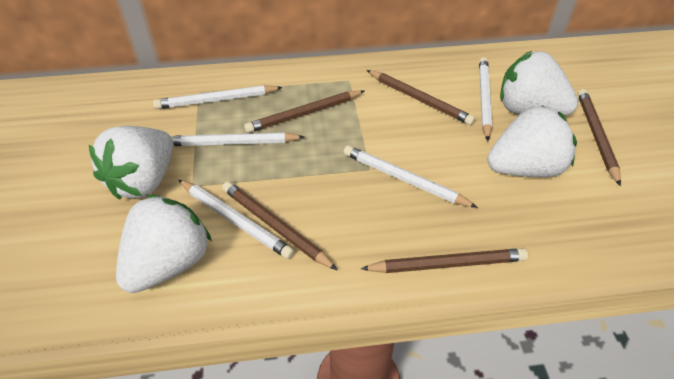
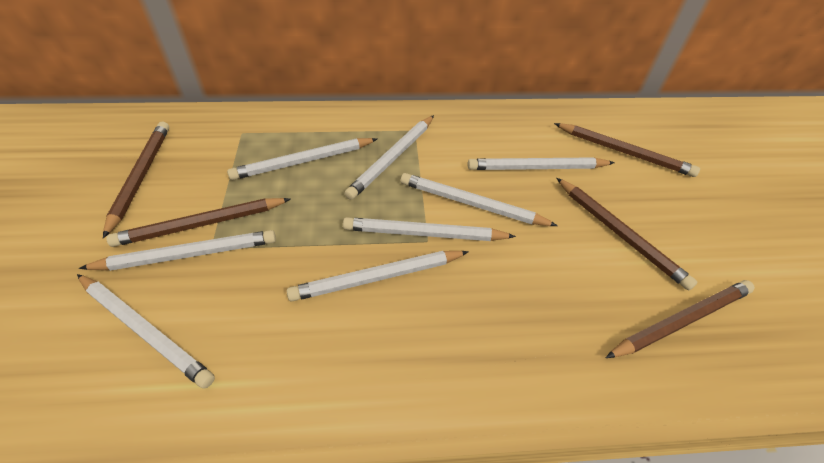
white pencil: 5 -> 8
white strawberry: 4 -> 0

